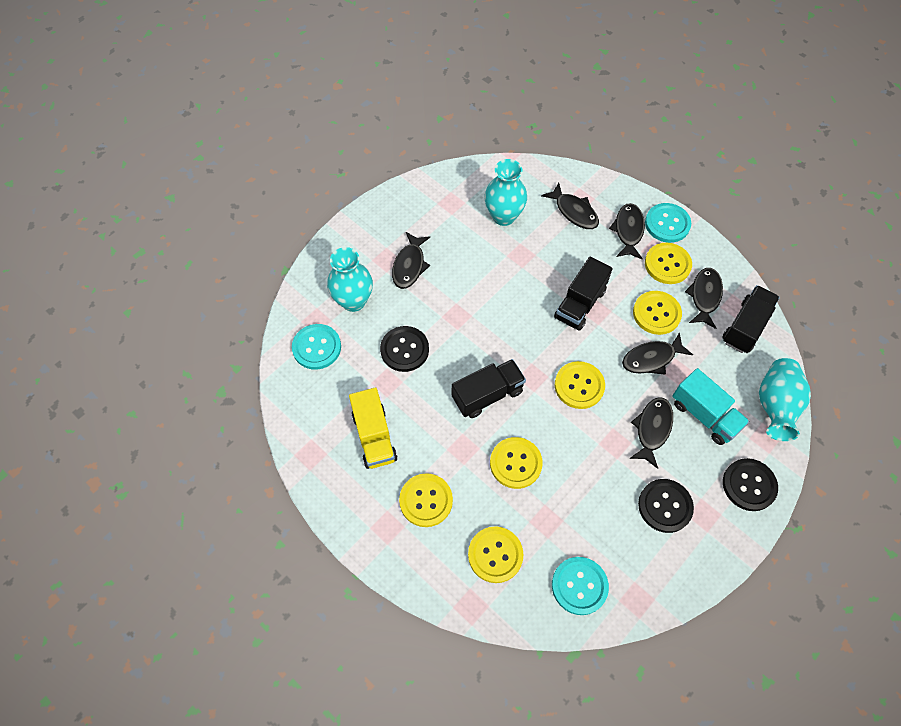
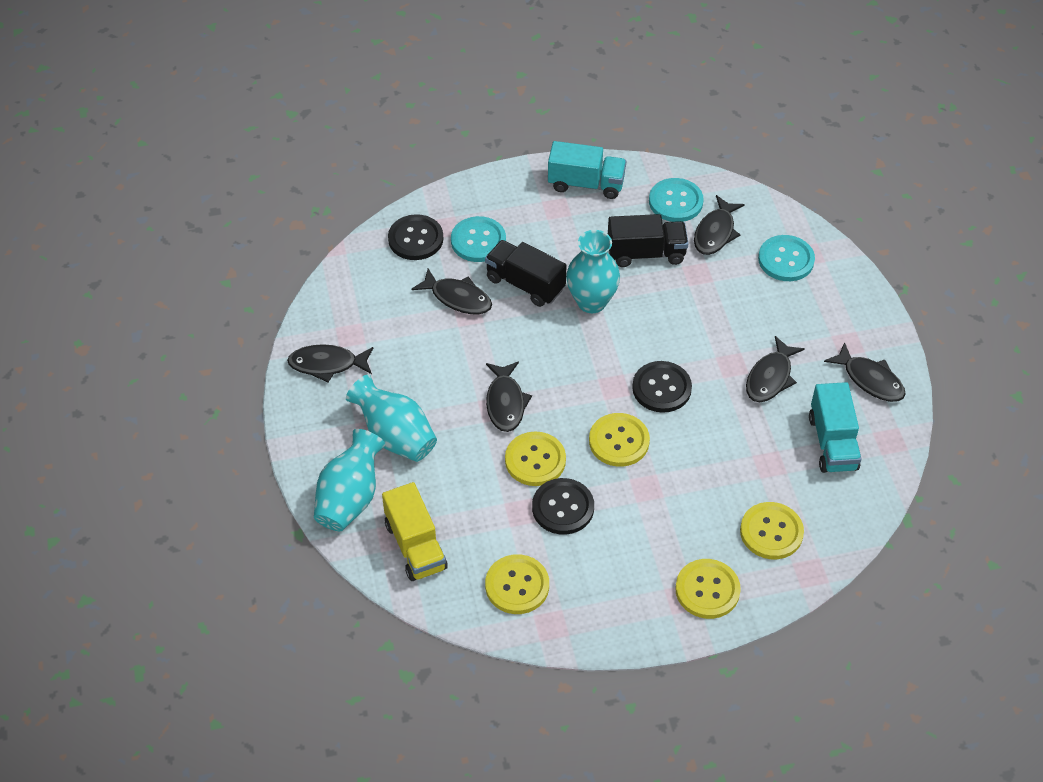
black truck: 3 -> 2
turquoise truck: 1 -> 2
yellow button: 6 -> 5

